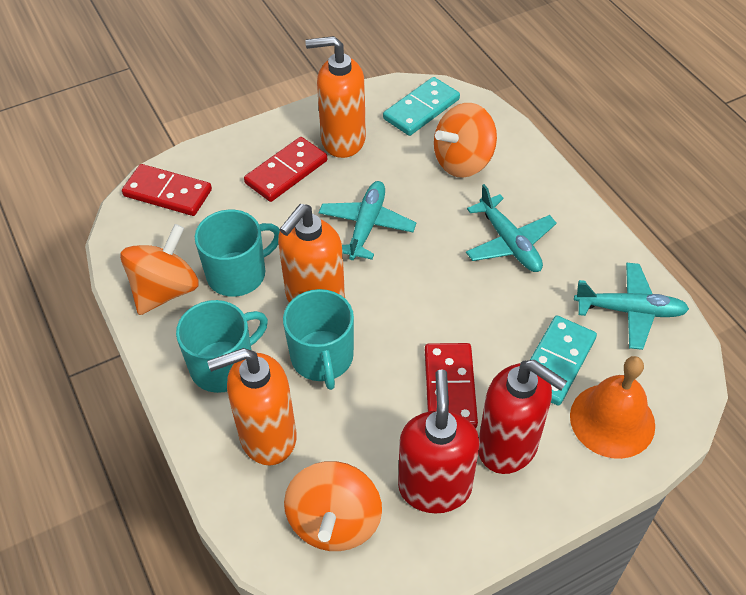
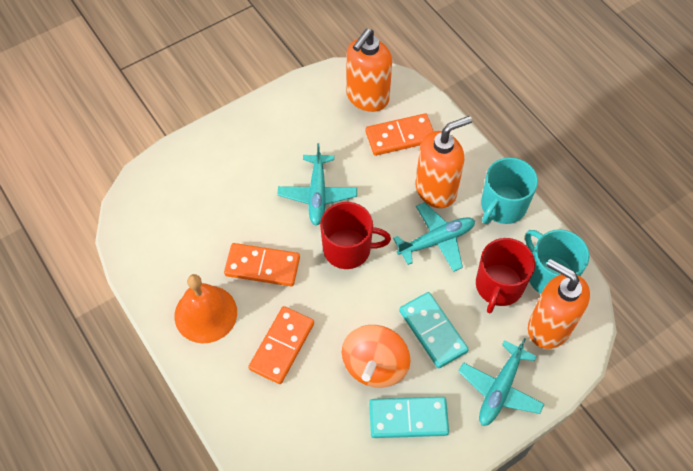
orange domino: 0 -> 3
orange spinning top: 3 -> 1
red domino: 3 -> 0
red mug: 0 -> 2
red soap dispenser: 2 -> 0
turquoise mug: 3 -> 2

